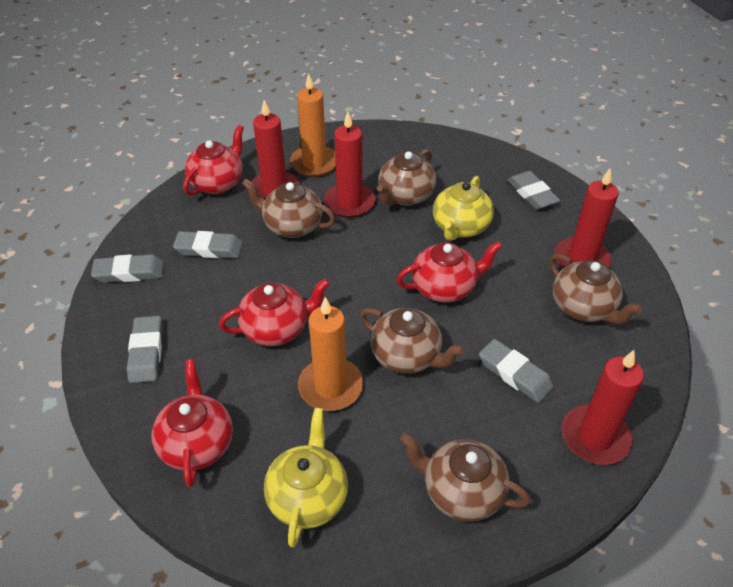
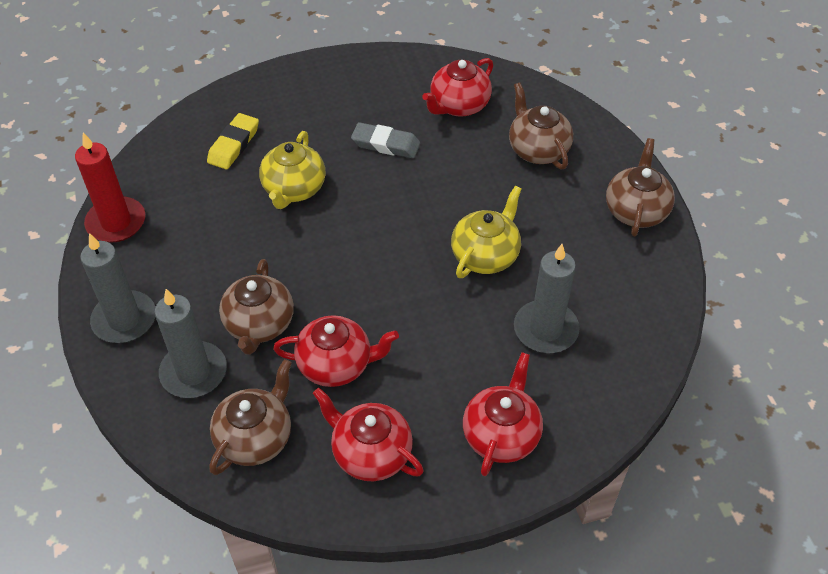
brown teapot: 5 -> 4
grey candle: 0 -> 3
grey eraser: 5 -> 1
orange candle: 2 -> 0
red candle: 4 -> 1
yellow eraser: 0 -> 1

